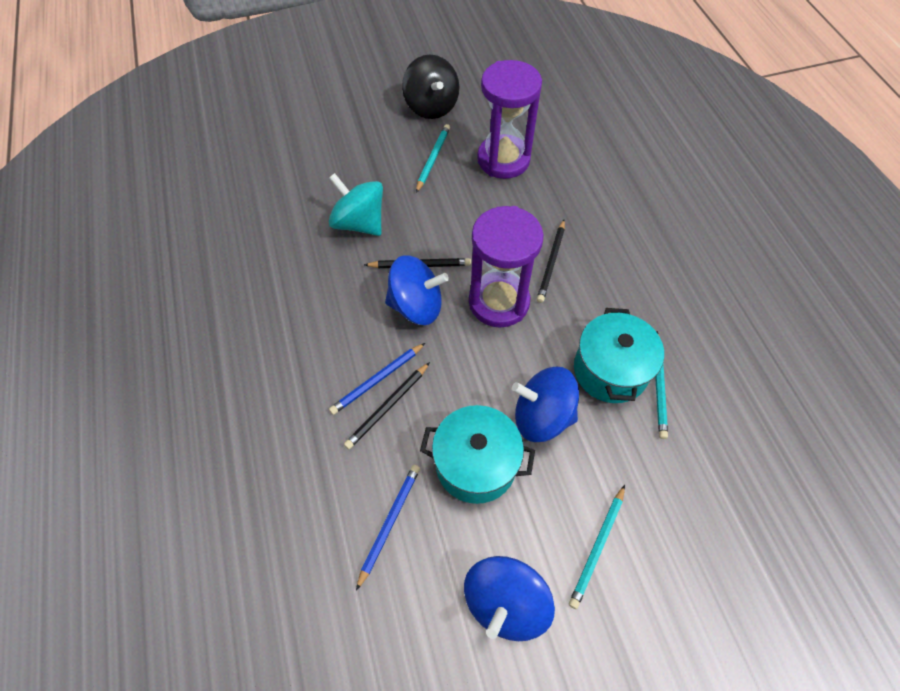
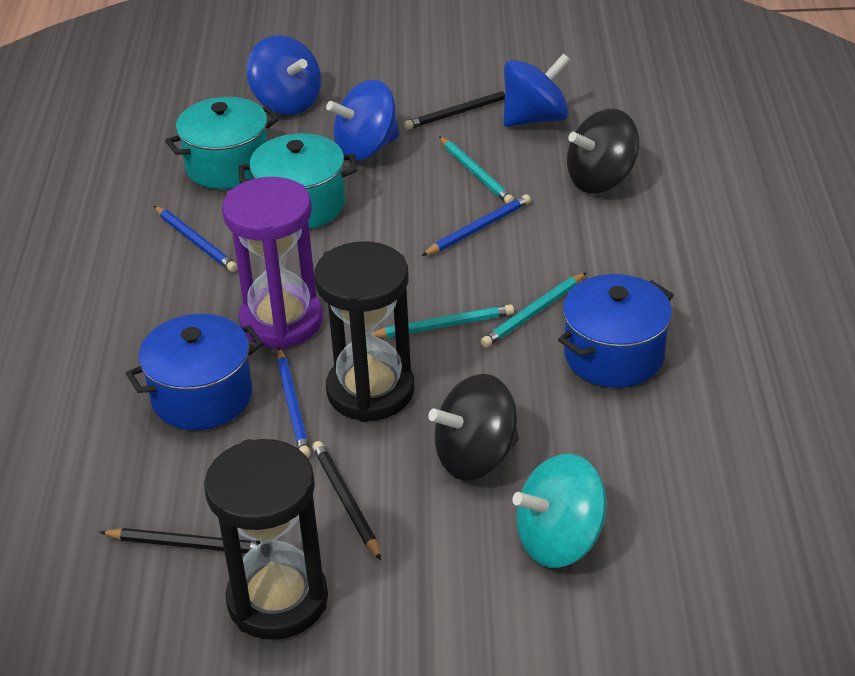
black hourglass: 0 -> 2
black spinning top: 1 -> 2
blue pencil: 2 -> 3
blue pot: 0 -> 2
purple hourglass: 2 -> 1

